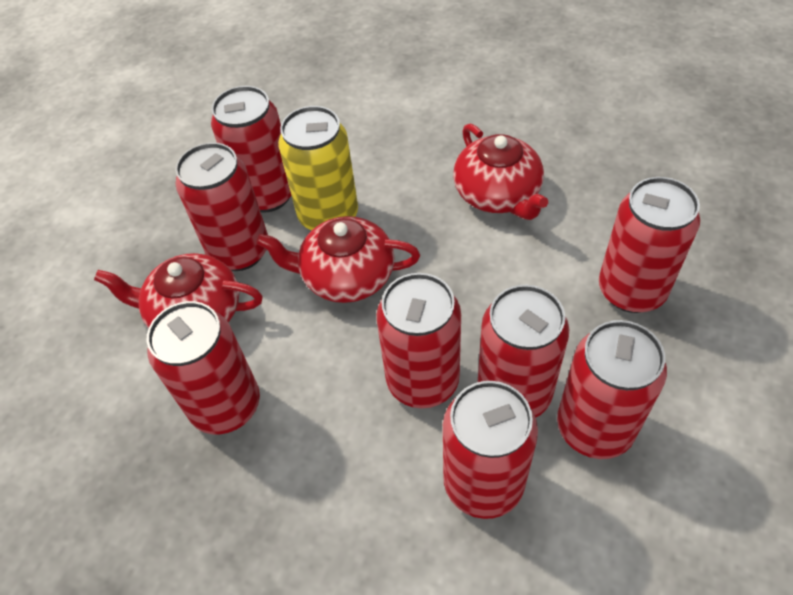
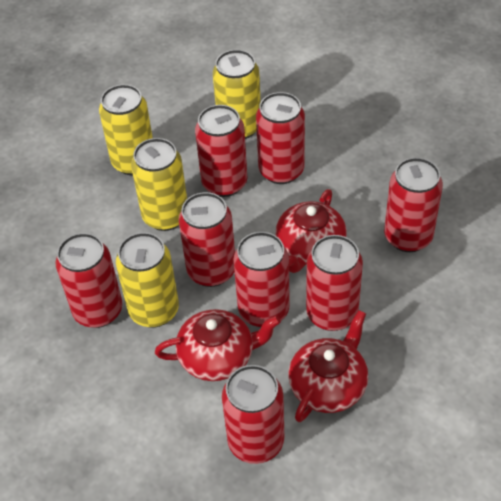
yellow can: 1 -> 4

